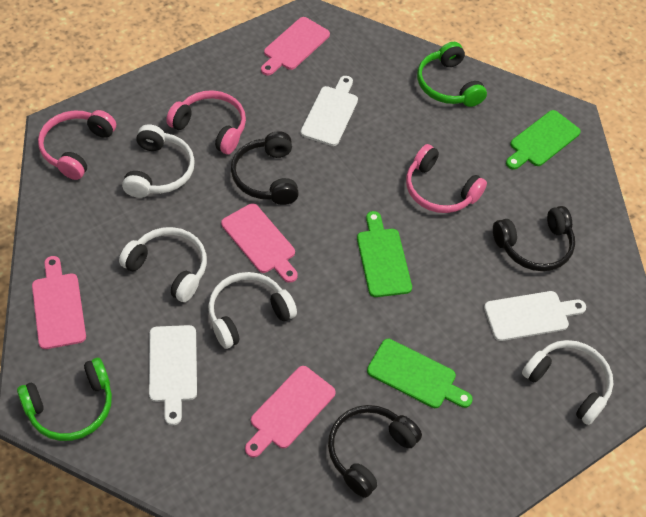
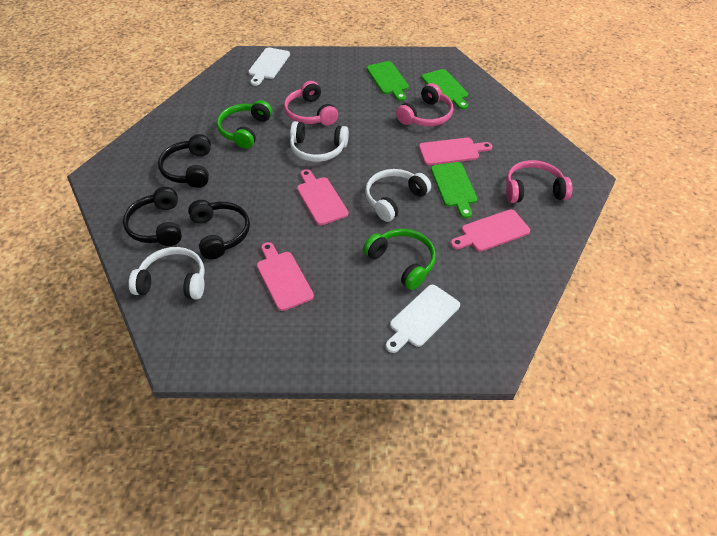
white cutting board: 3 -> 2
white headphones: 4 -> 3

